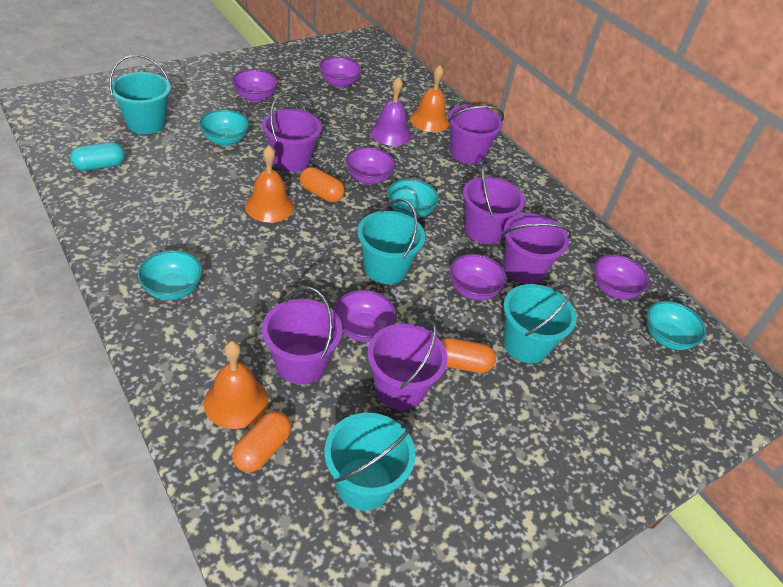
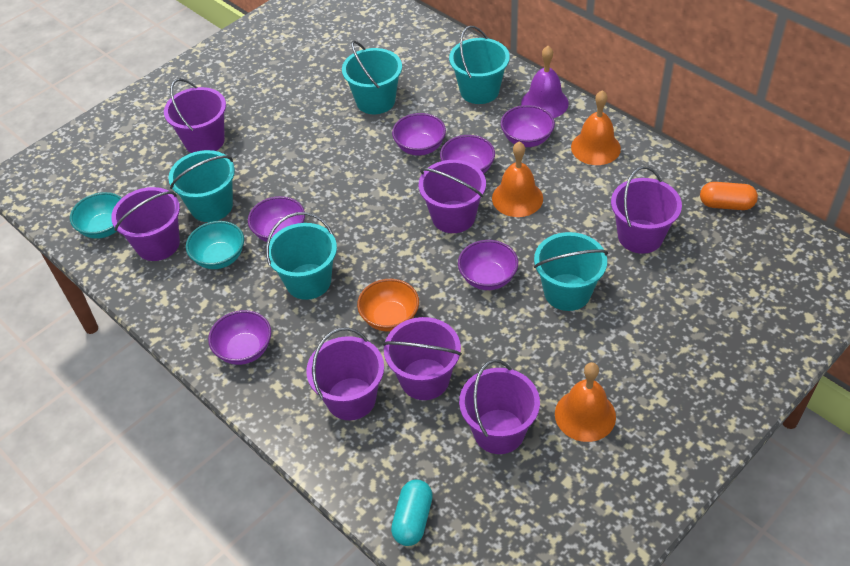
orange bowl: 0 -> 1
orange capsule: 3 -> 1
purple bucket: 6 -> 7
turquoise bowl: 4 -> 2
turquoise bucket: 4 -> 5

